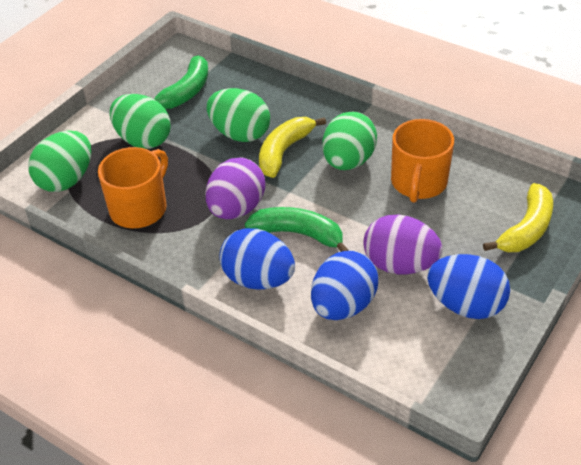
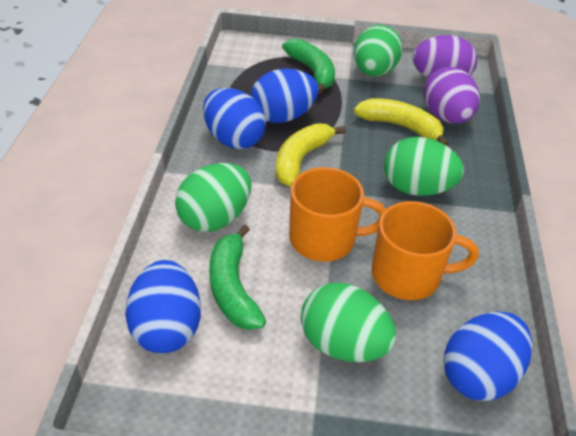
blue egg: 3 -> 4

